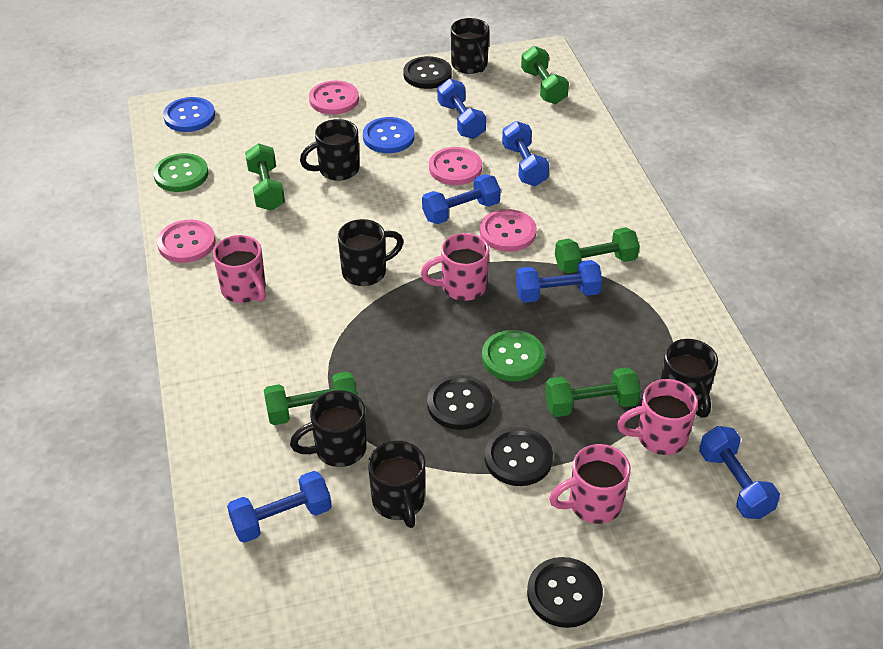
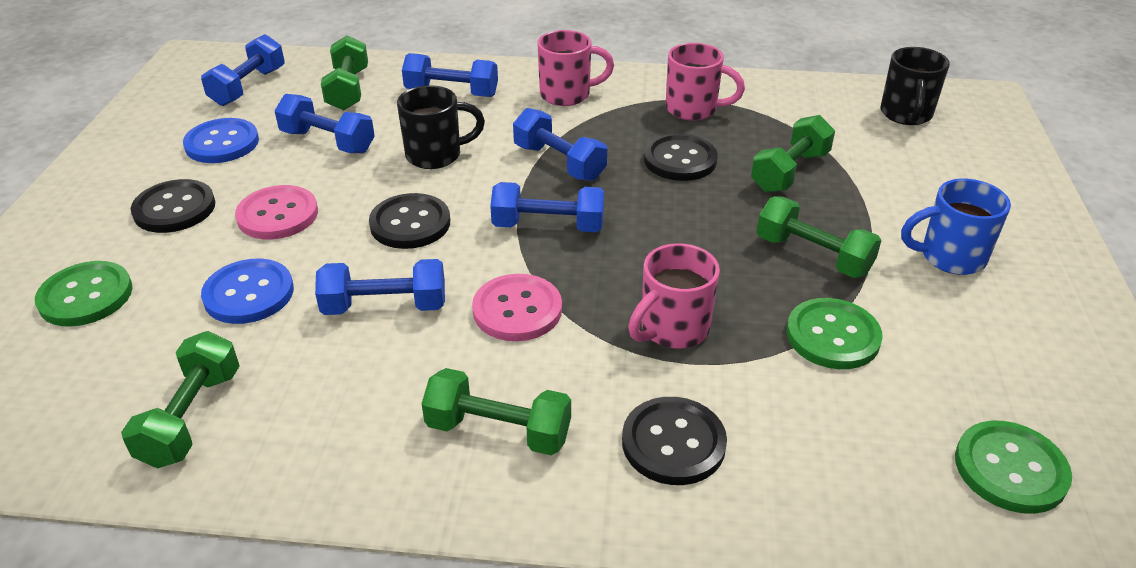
black mug: 6 -> 2
blue mug: 0 -> 1
green button: 2 -> 3
pink button: 4 -> 2
pink mug: 4 -> 3

